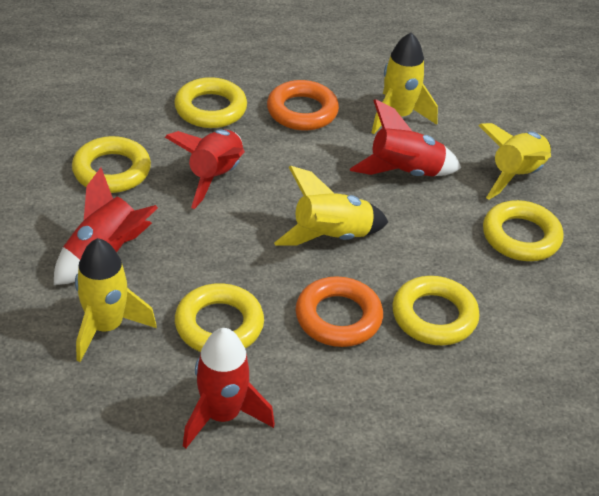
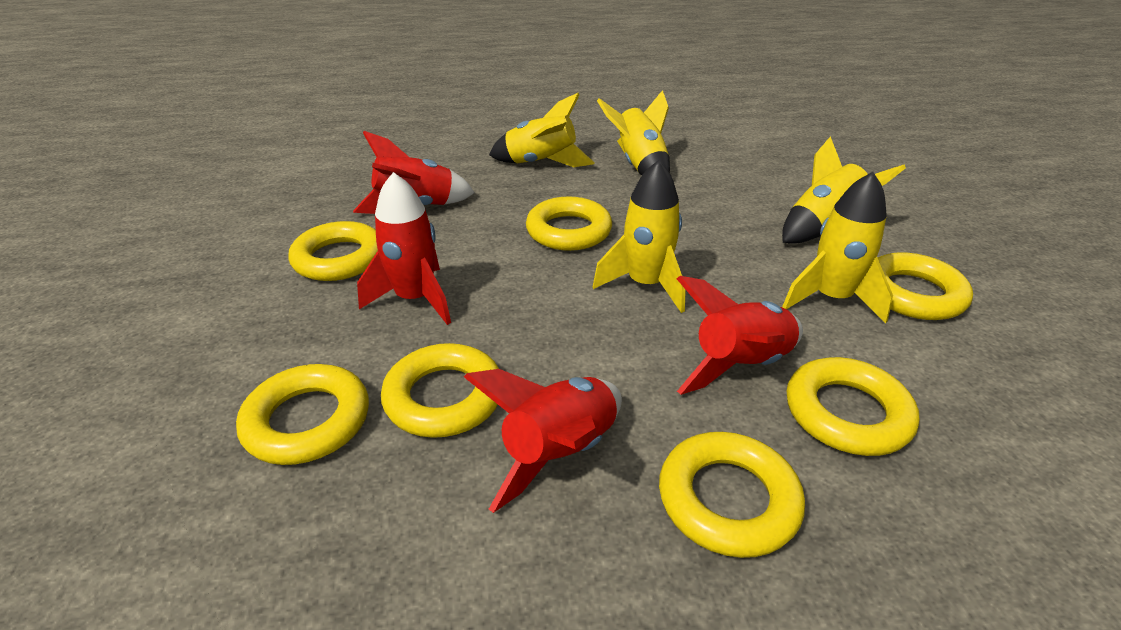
orange ring: 2 -> 0
yellow ring: 5 -> 7
yellow rocket: 4 -> 5

